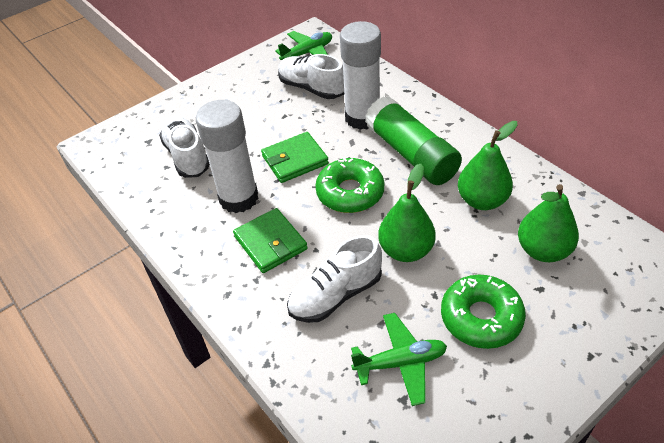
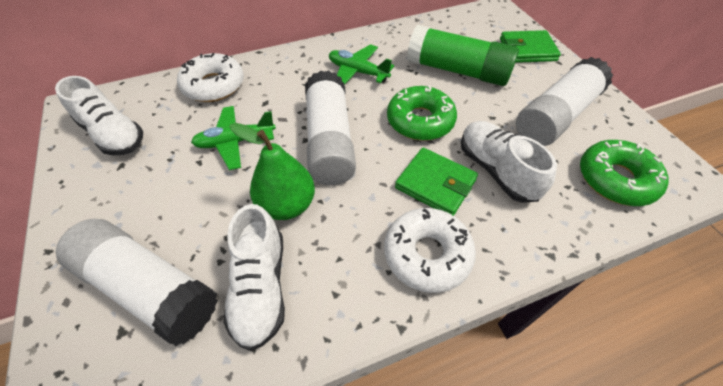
green pear: 3 -> 1
white donut: 0 -> 2
white glue stick: 2 -> 3

